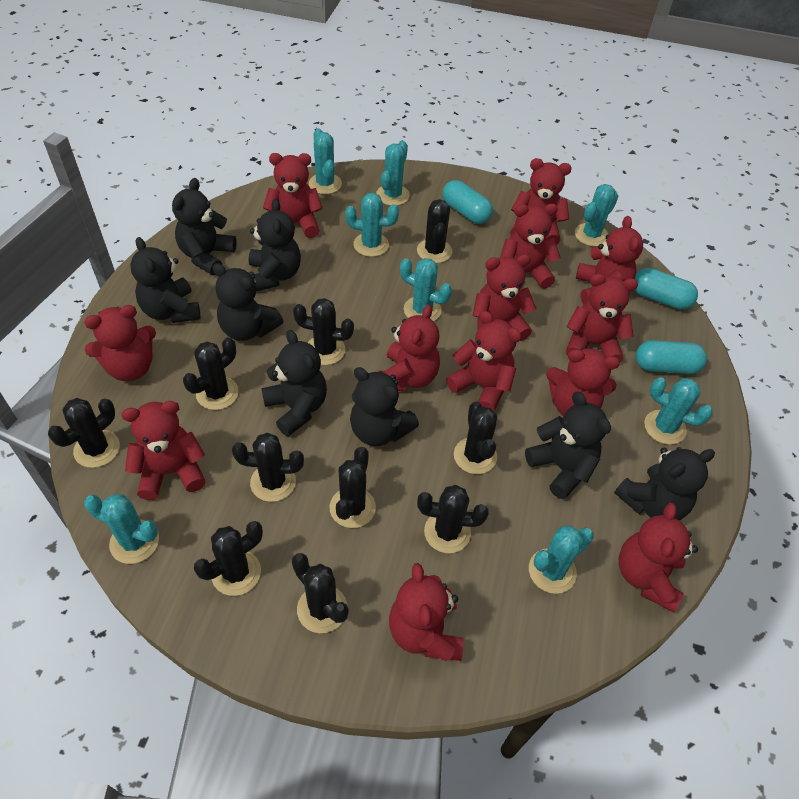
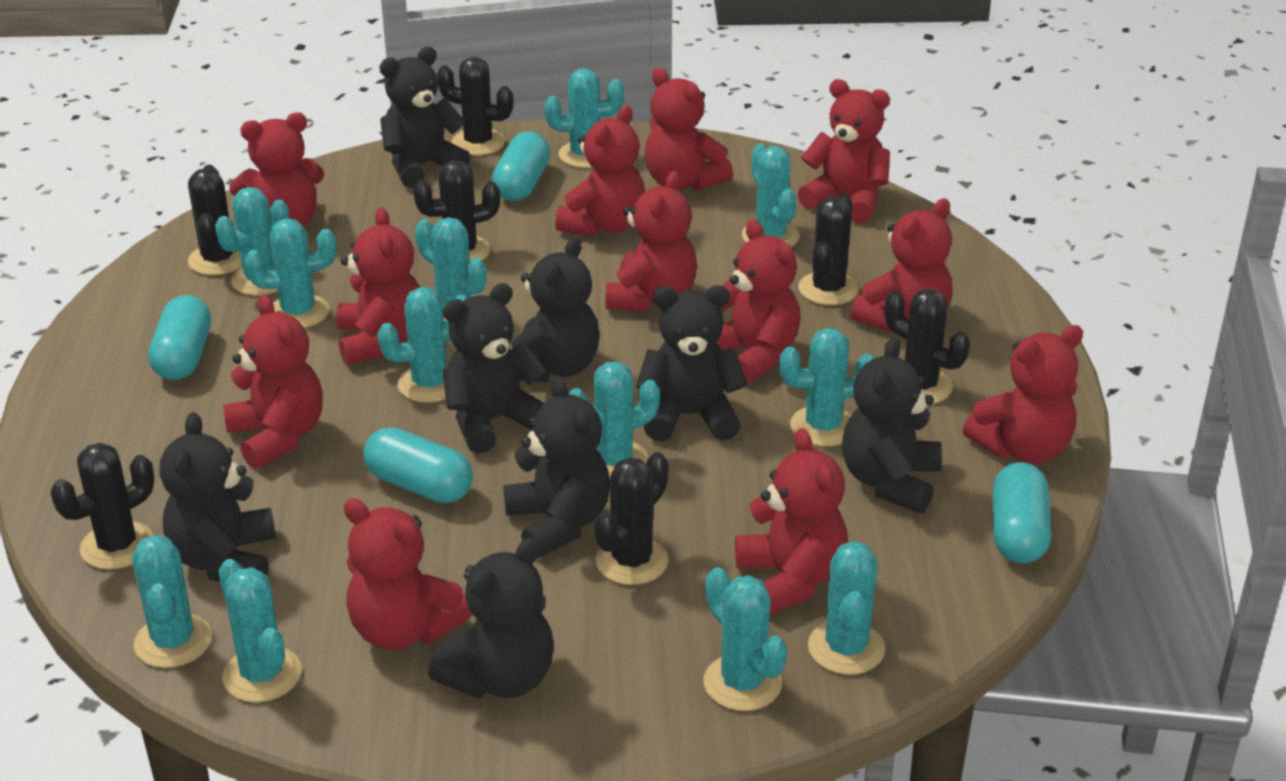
black cactus: 10 -> 7
red teddy bear: 13 -> 12
turquoise cactus: 8 -> 12
turquoise capsule: 3 -> 4

